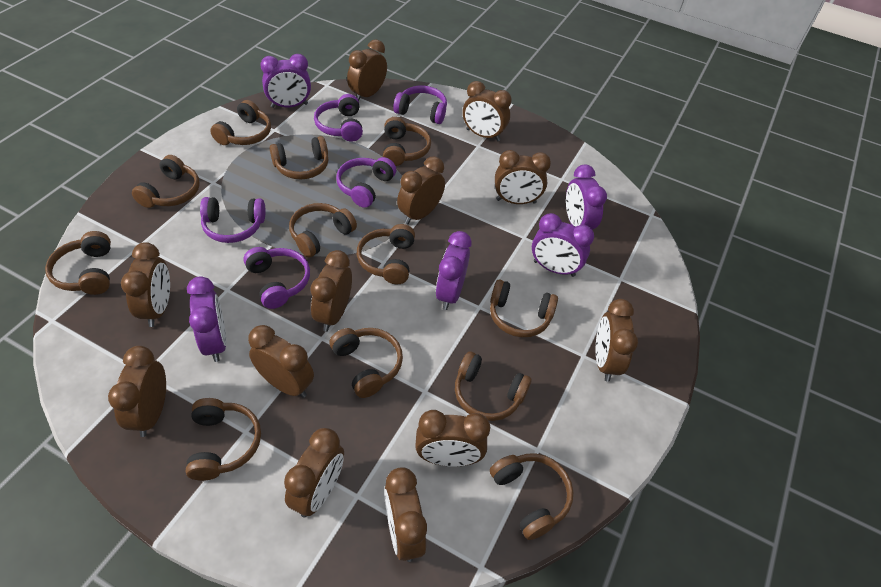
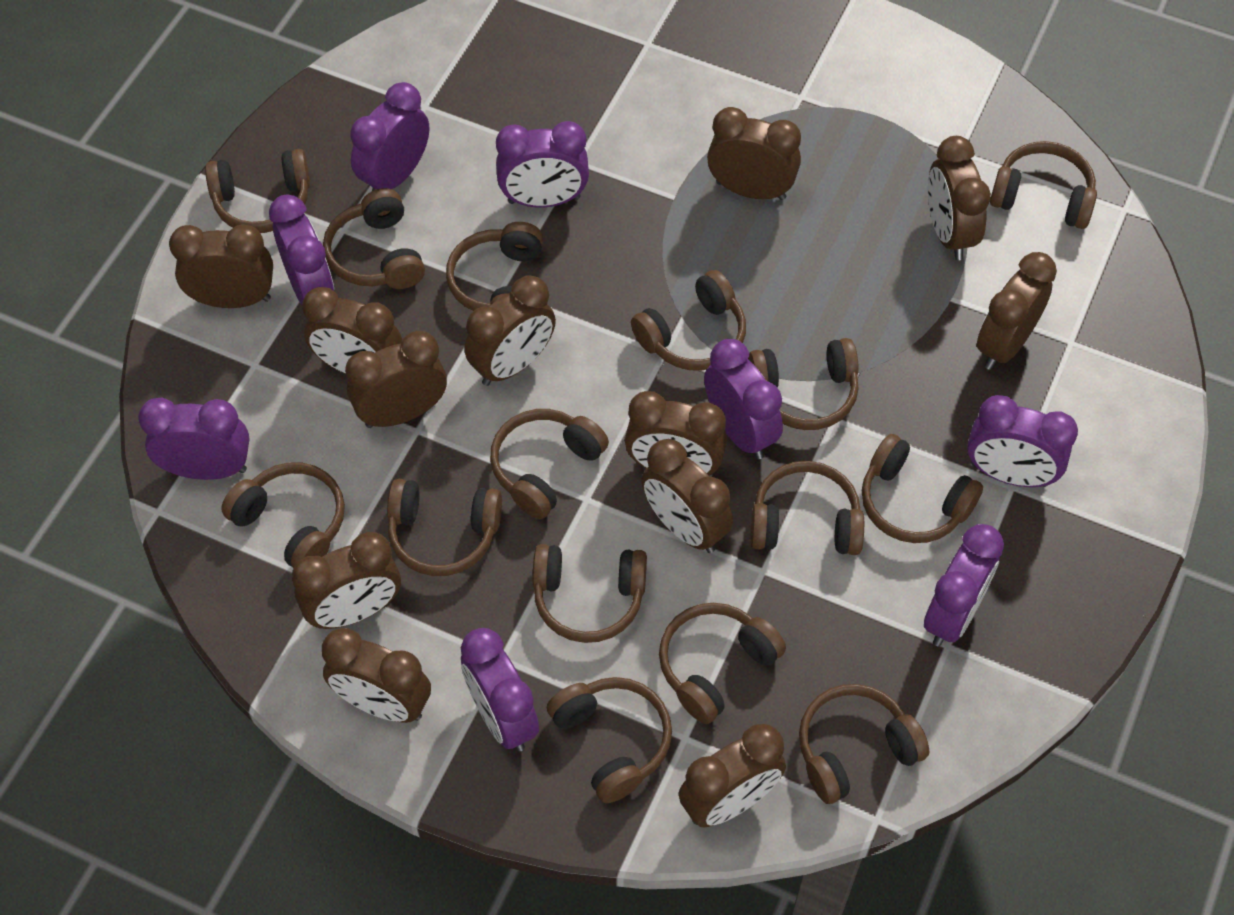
brown headphones: 12 -> 15
purple clock: 5 -> 8
purple headphones: 5 -> 0

